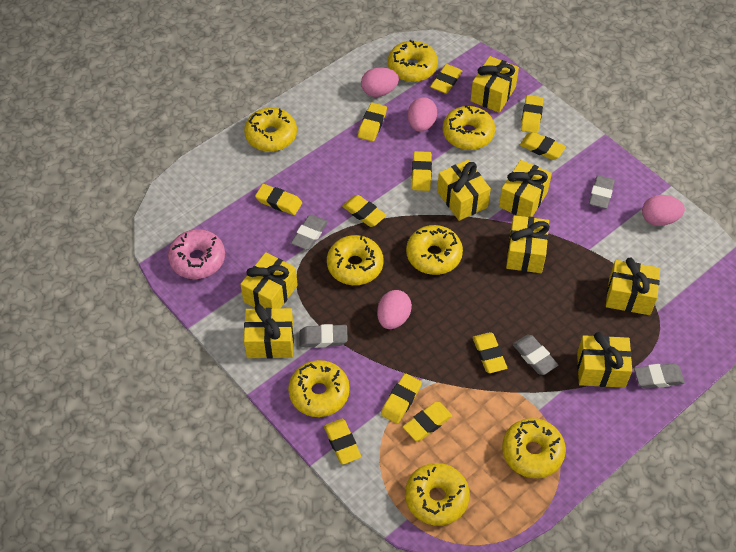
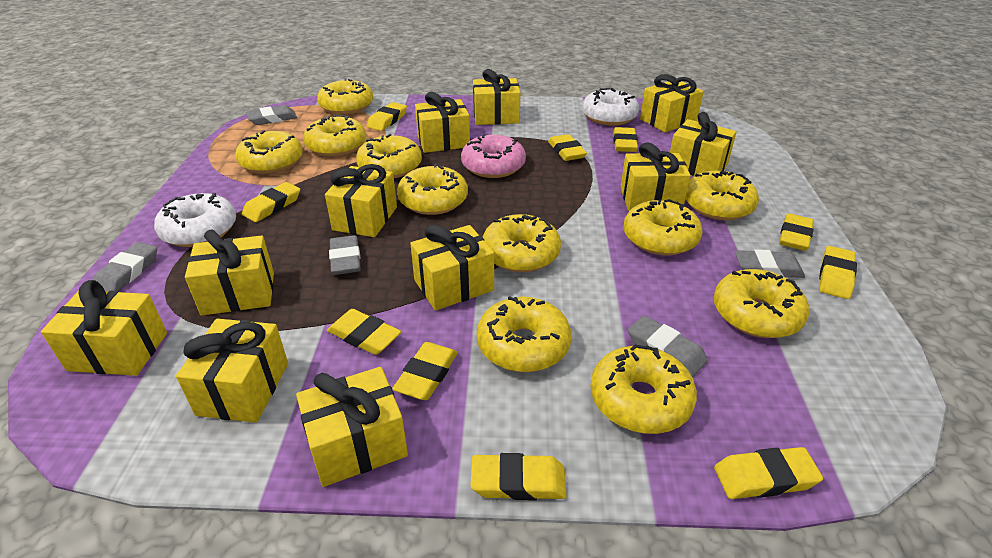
pink egg: 4 -> 0
white donut: 0 -> 2
yellow donut: 8 -> 11
yellow eraser: 11 -> 10
yellow gift: 8 -> 11

